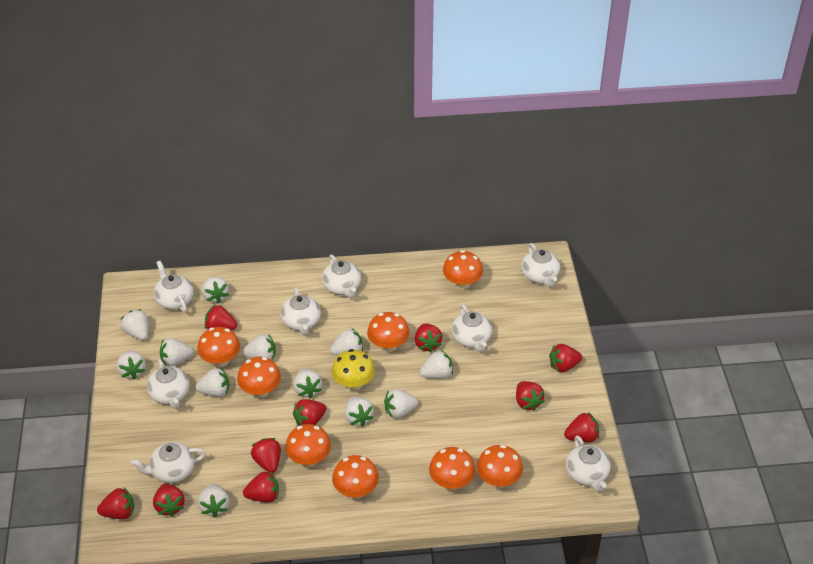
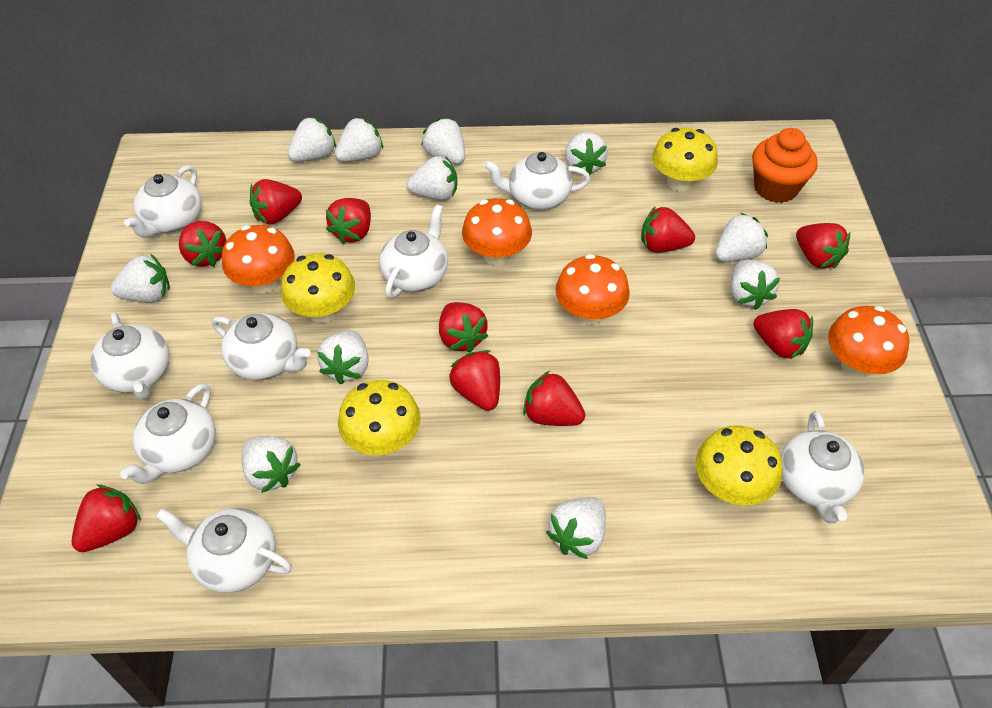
orange cupcake: 0 -> 1
orange mushroom: 8 -> 4
white strawberry: 12 -> 11
yellow mushroom: 1 -> 4

